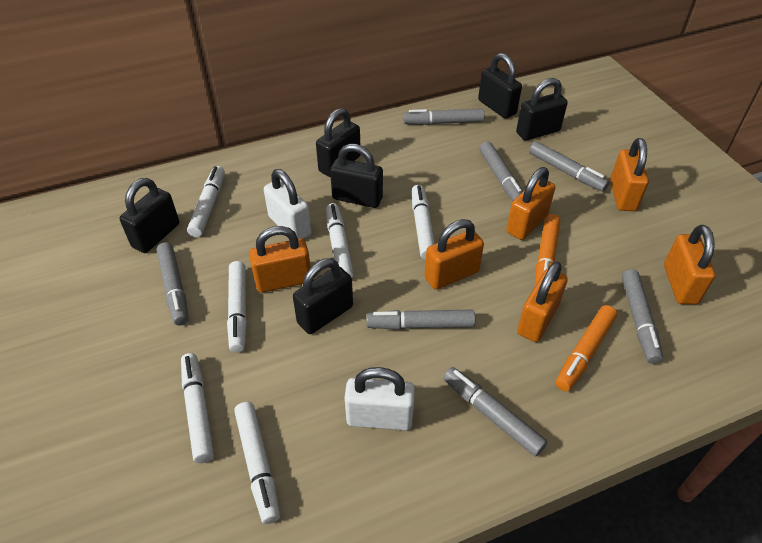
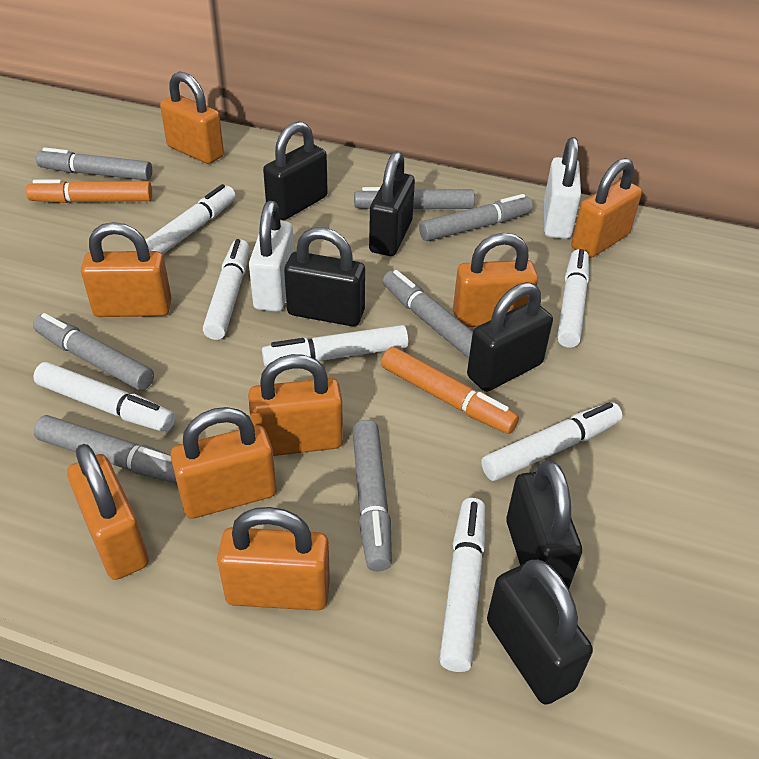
orange padlock: 6 -> 8
white marker: 6 -> 7

